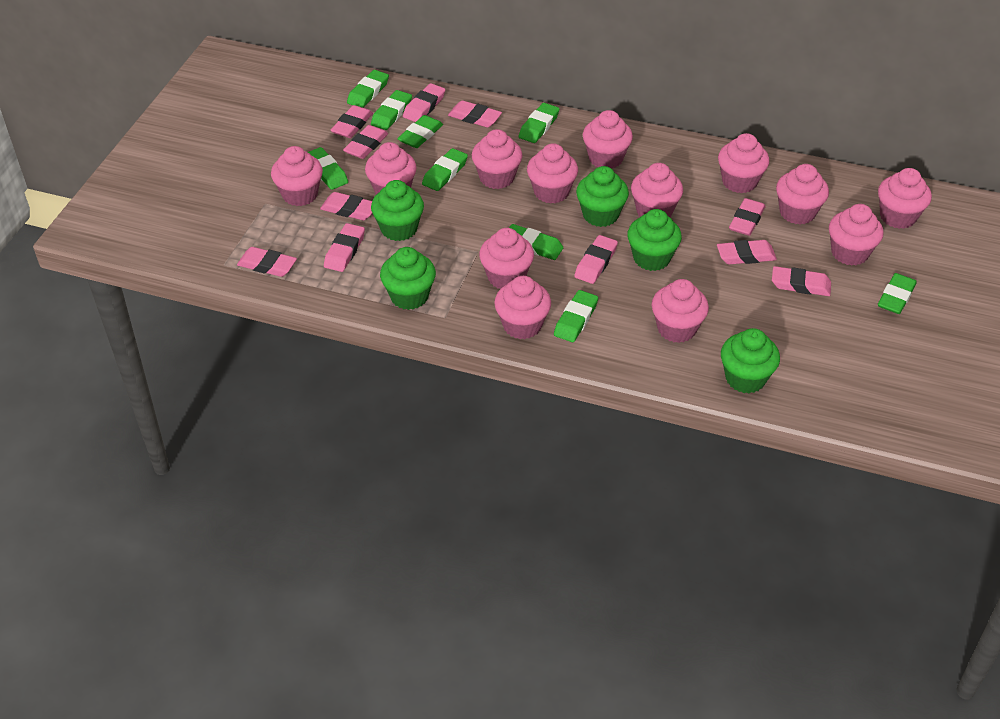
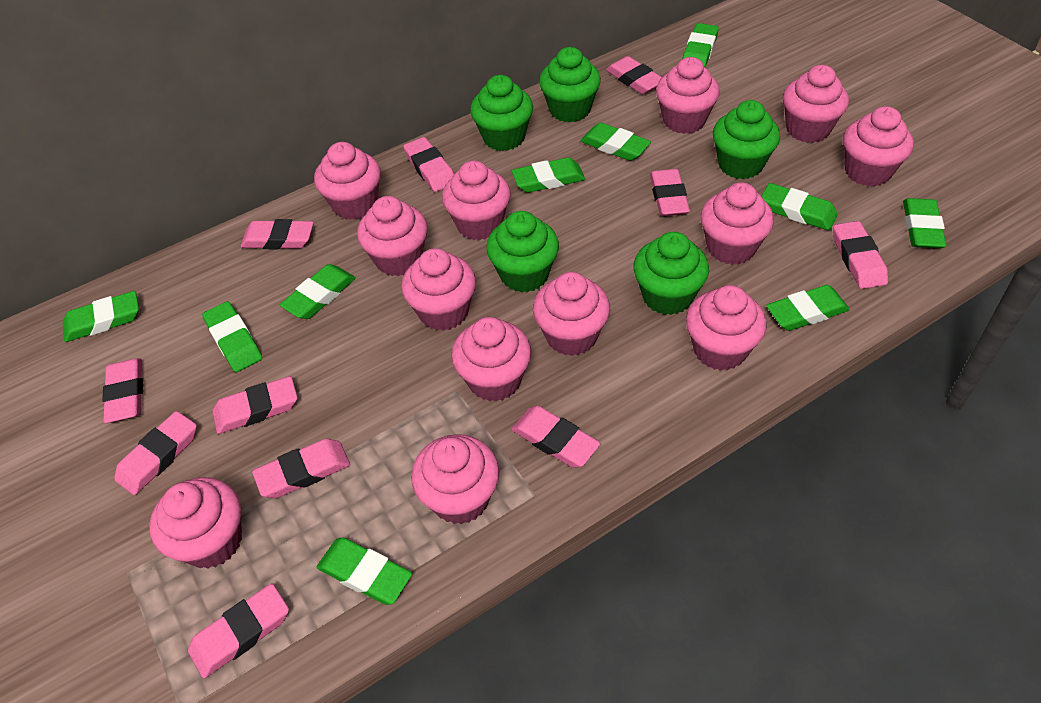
green eraser: 9 -> 10

